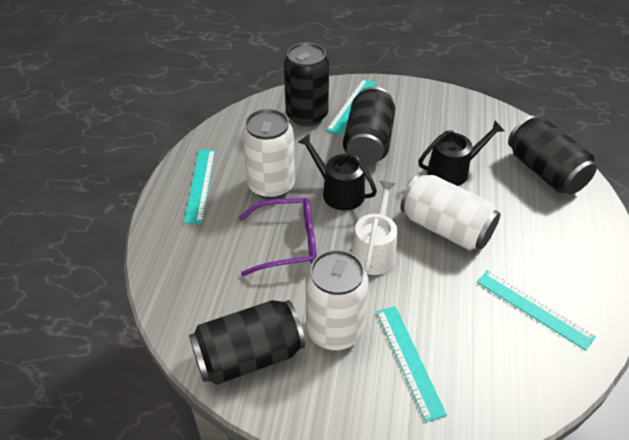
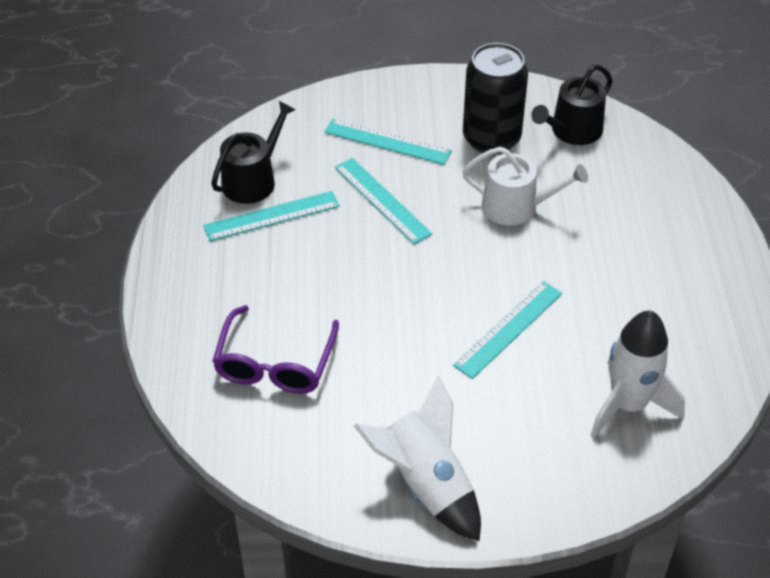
black can: 4 -> 1
white can: 3 -> 0
white rocket: 0 -> 2

